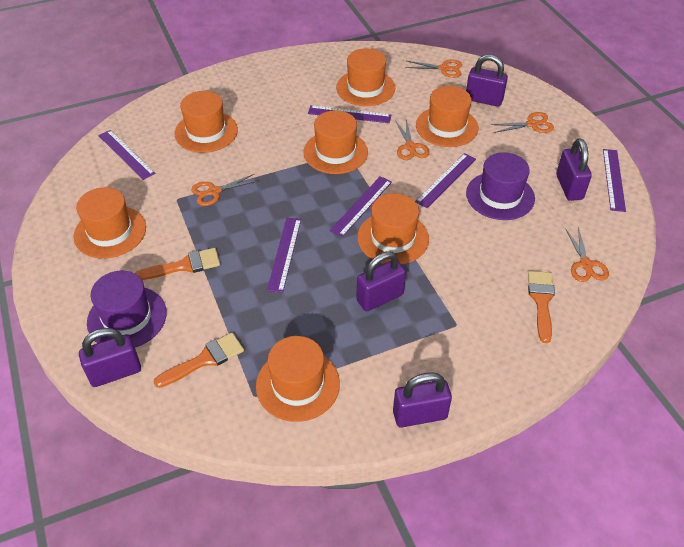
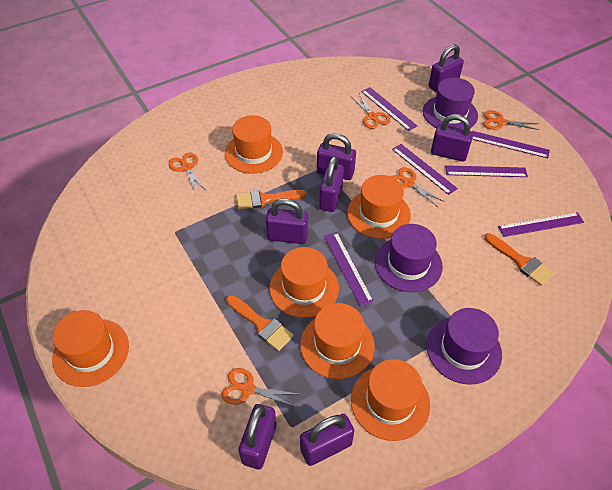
orange hat: 7 -> 6
purple hat: 2 -> 3
purple padlock: 5 -> 7

